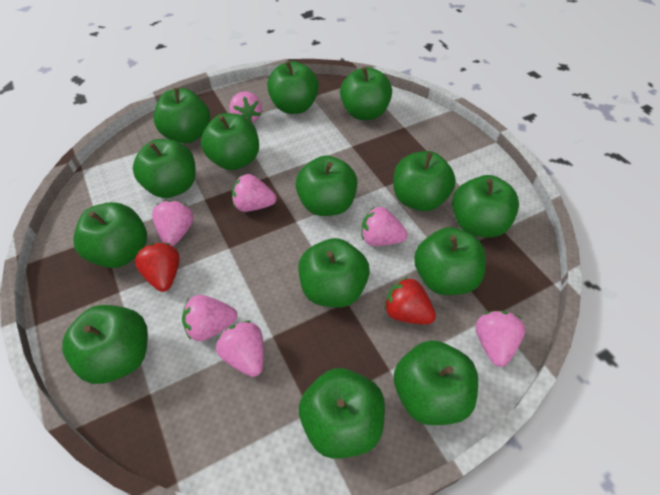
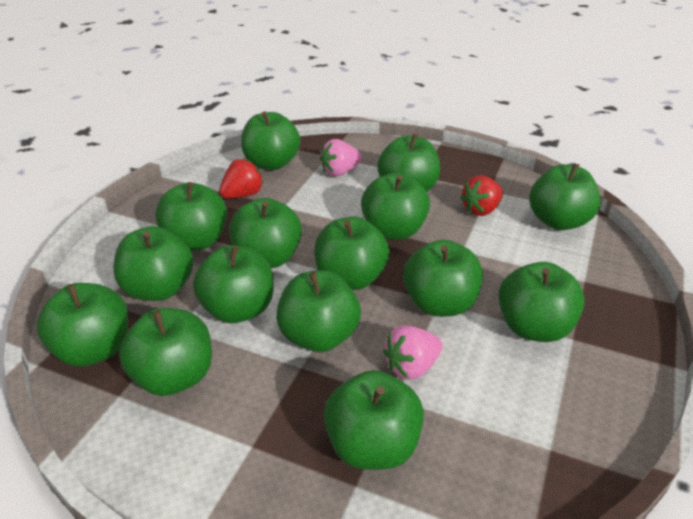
green apple: 14 -> 15
pink strawberry: 7 -> 2

